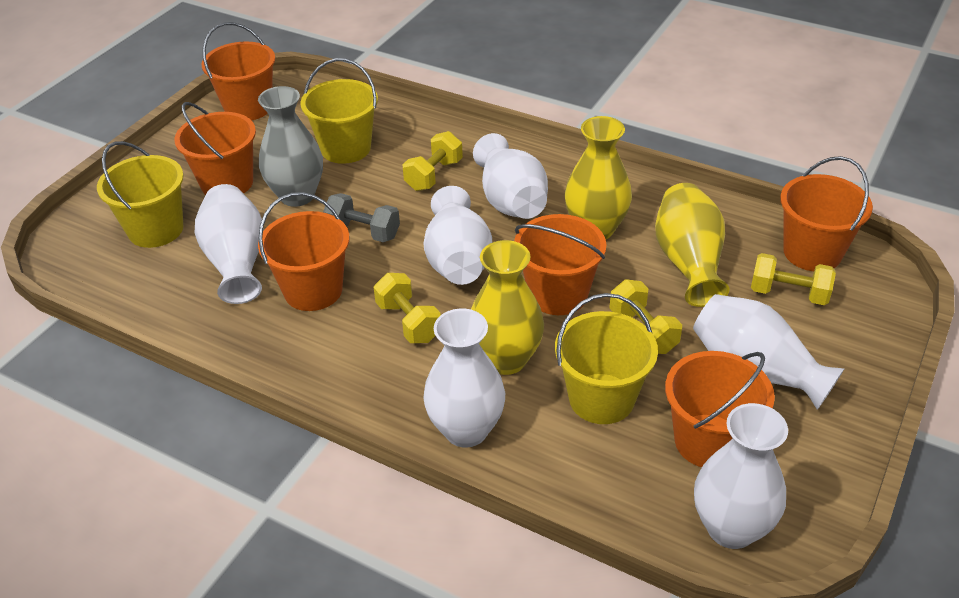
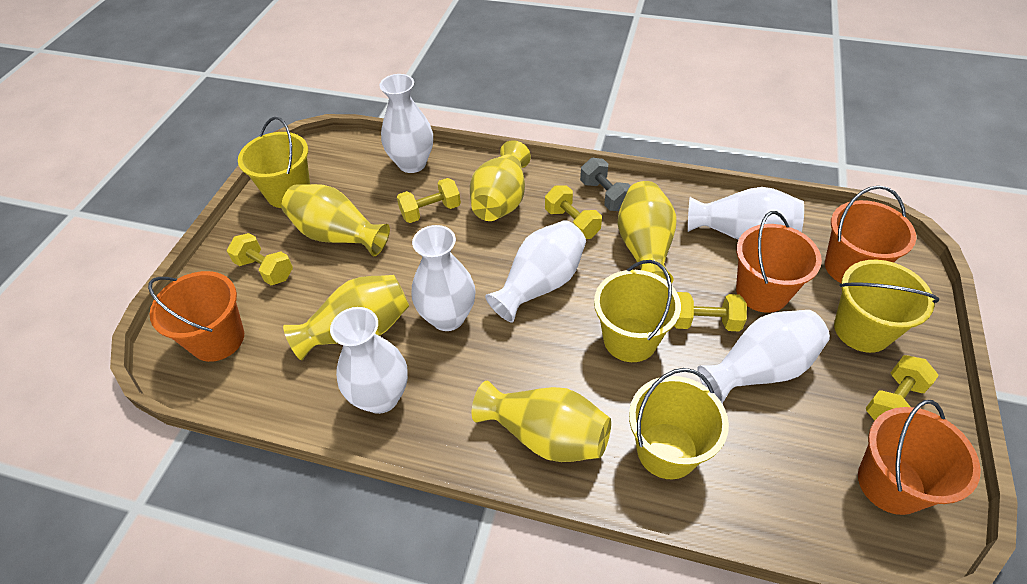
grey vase: 1 -> 0
orange bucket: 6 -> 4
yellow bucket: 3 -> 4
yellow dumbbell: 4 -> 5
yellow vase: 3 -> 5

